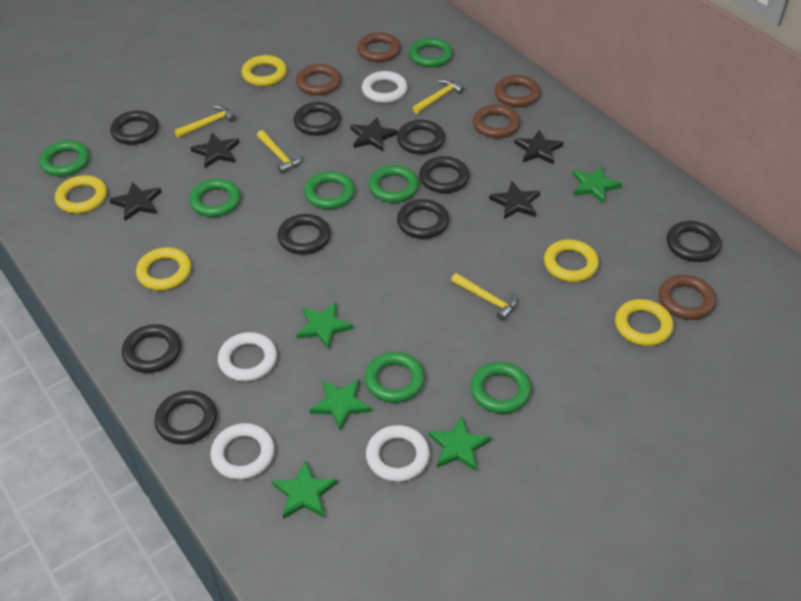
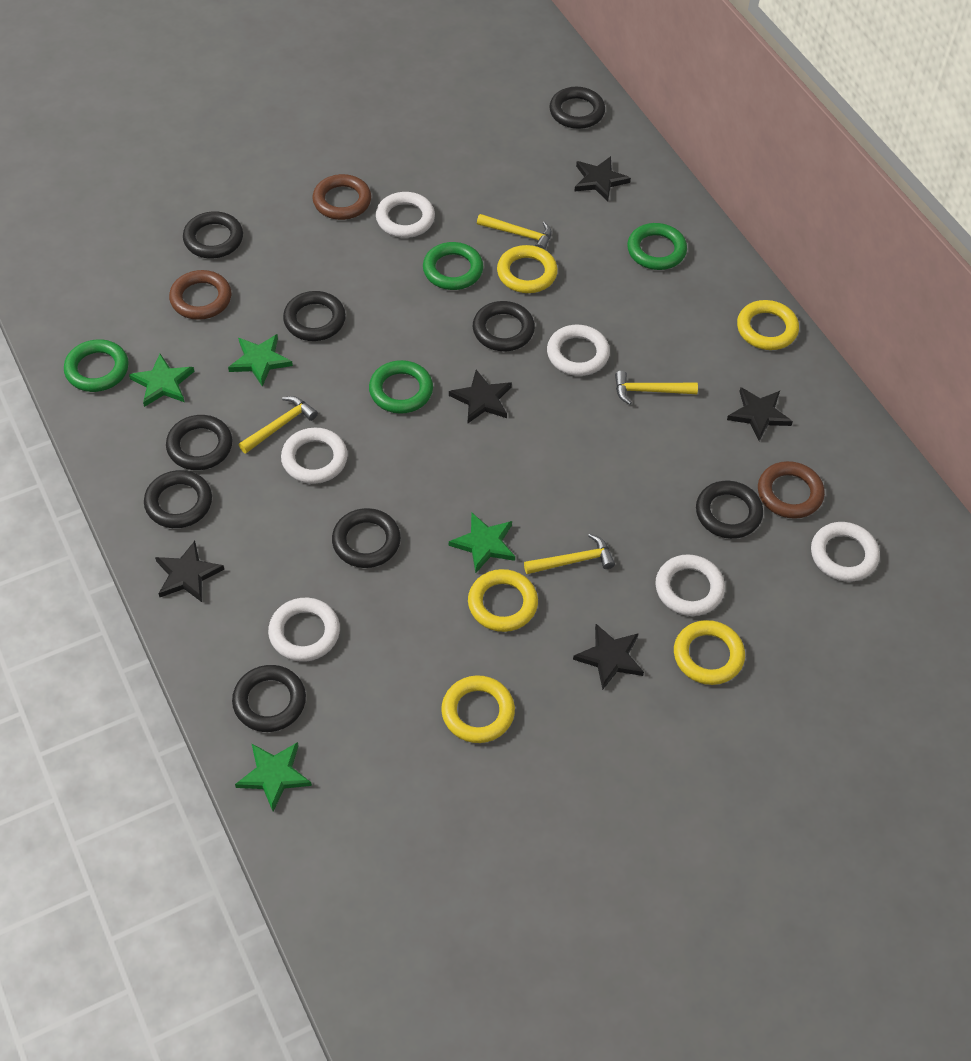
brown ring: 5 -> 3
green ring: 7 -> 4
green star: 5 -> 4
white ring: 4 -> 6

